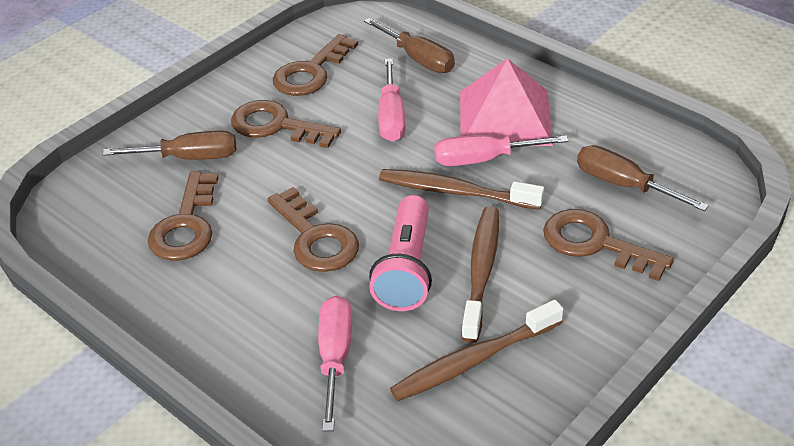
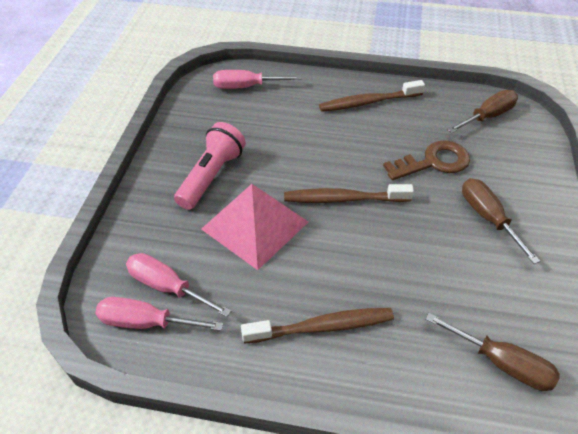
brown key: 5 -> 1

